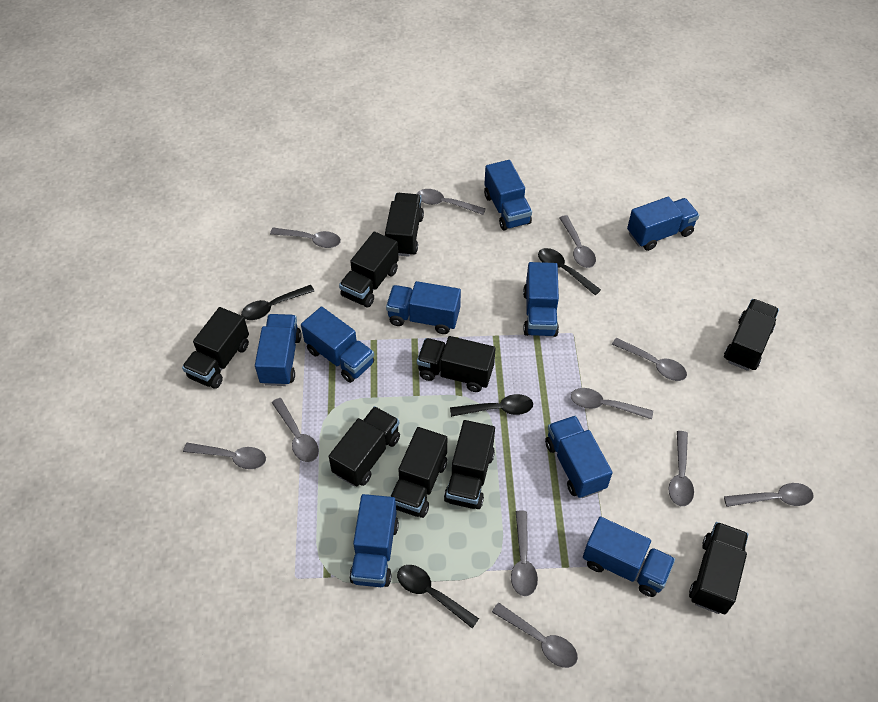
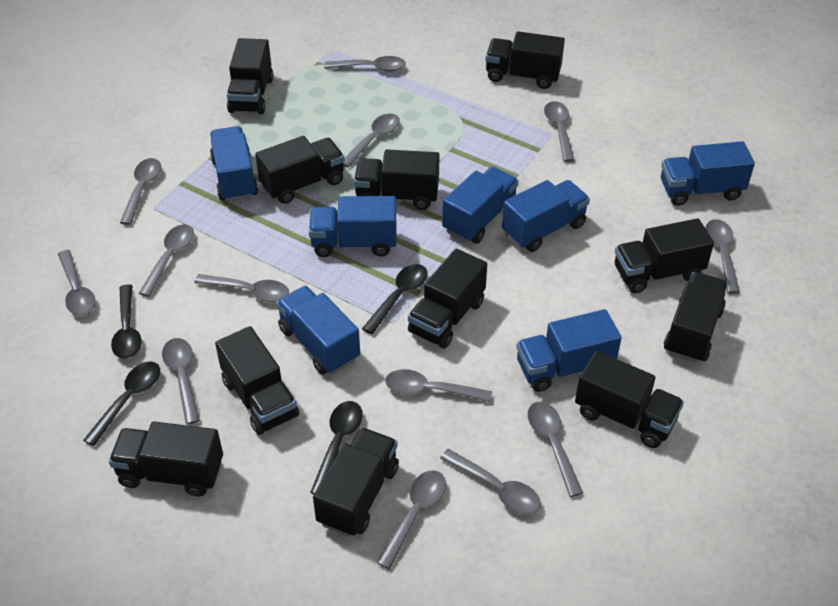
black truck: 9 -> 11
blue truck: 9 -> 7
grey spoon: 11 -> 13

